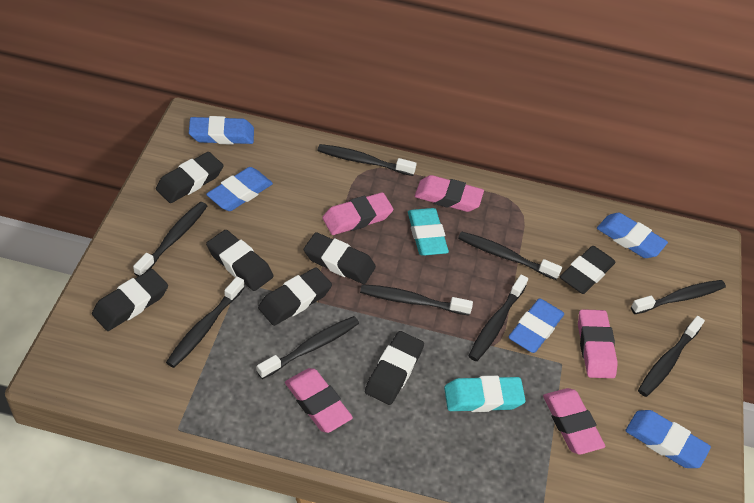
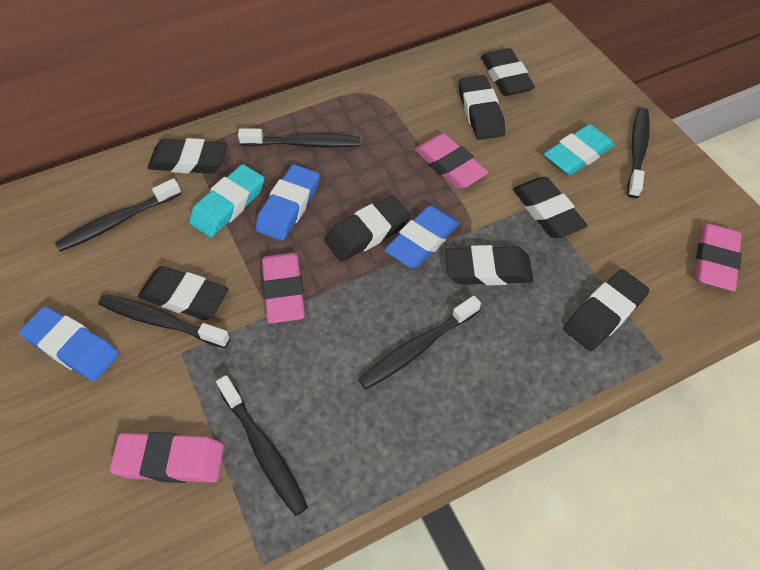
black eraser: 7 -> 8
black toothbrush: 9 -> 6
blue eraser: 5 -> 3
pink eraser: 5 -> 4

